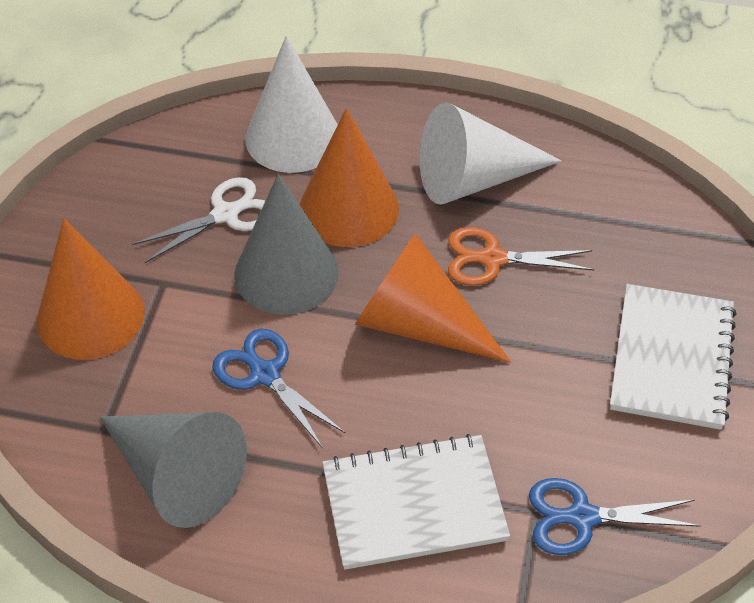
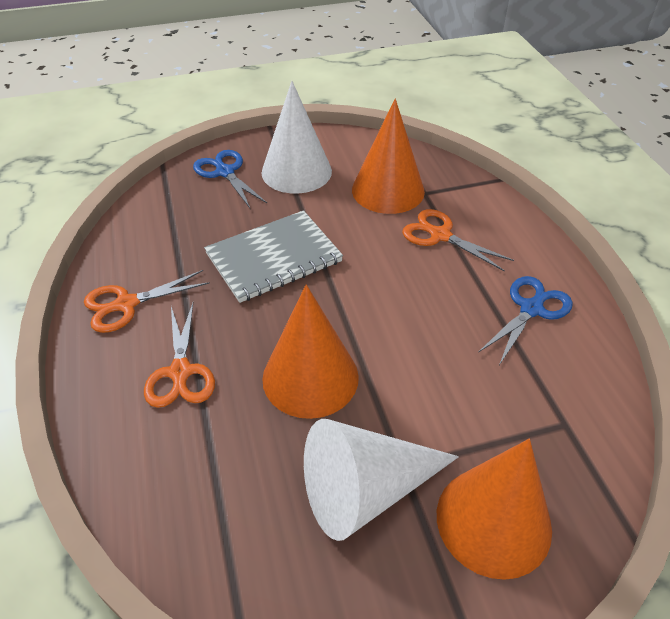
grey cone: 2 -> 0
grey notebook: 0 -> 1
orange scissors: 1 -> 3
white notebook: 2 -> 0
white scissors: 1 -> 0

